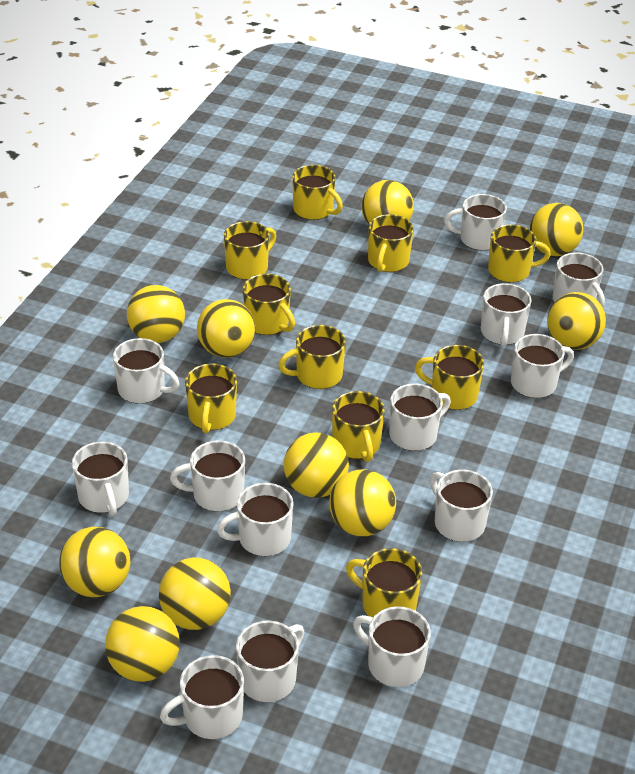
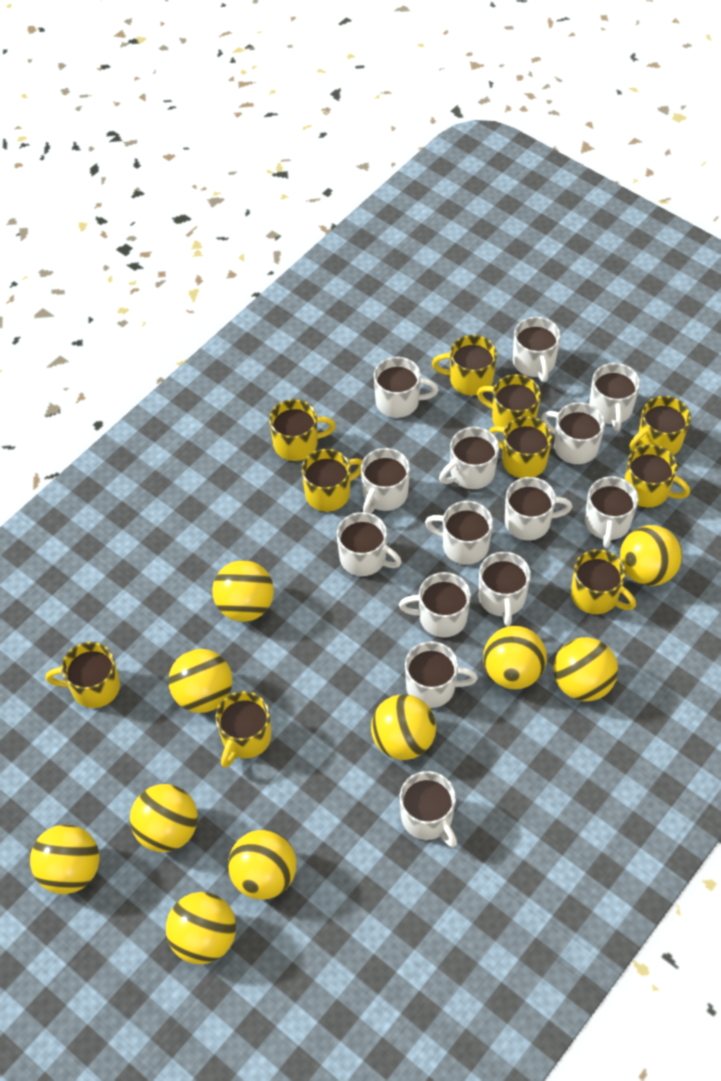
white mug: 13 -> 14

